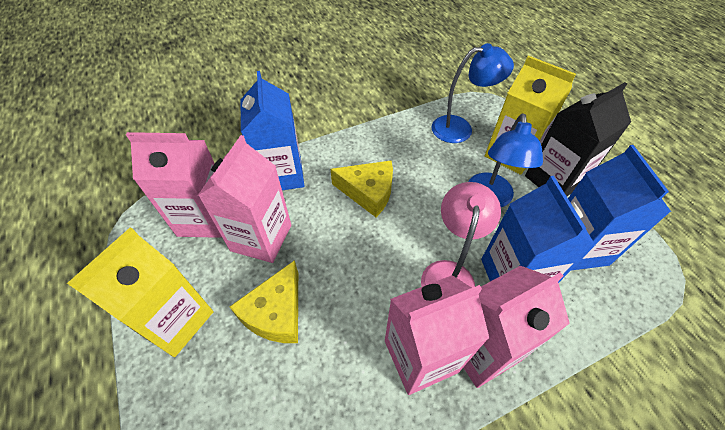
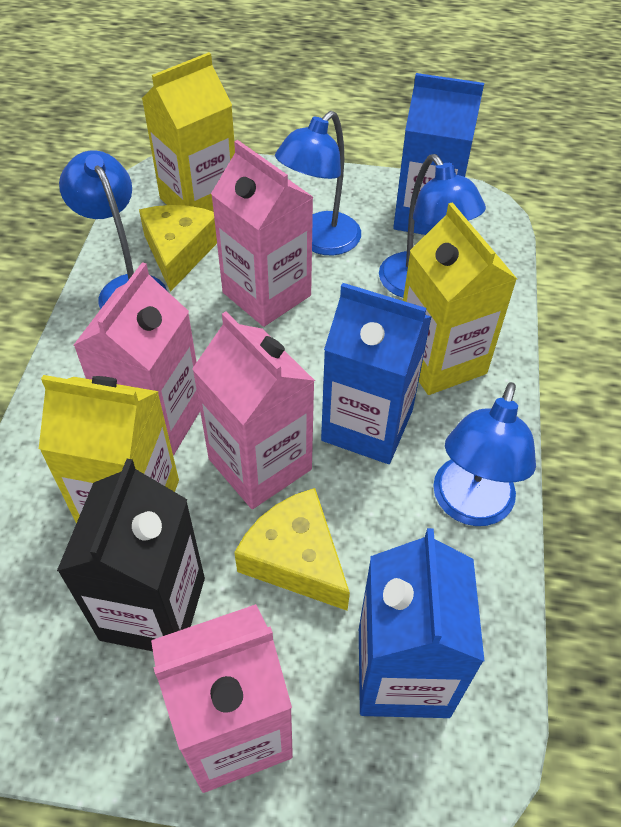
blue lamp: 2 -> 4
pink lamp: 1 -> 0
yellow carton: 2 -> 3

